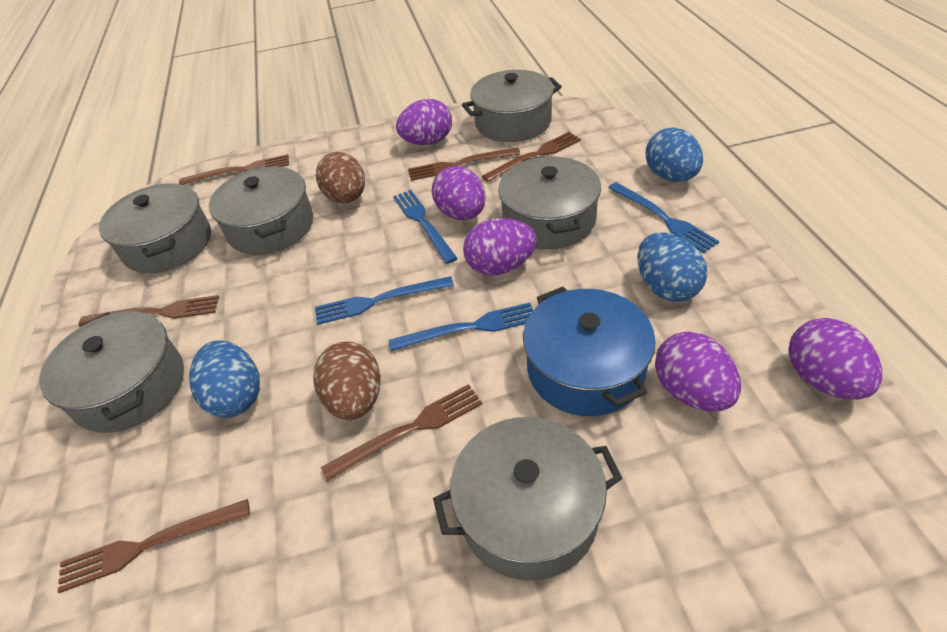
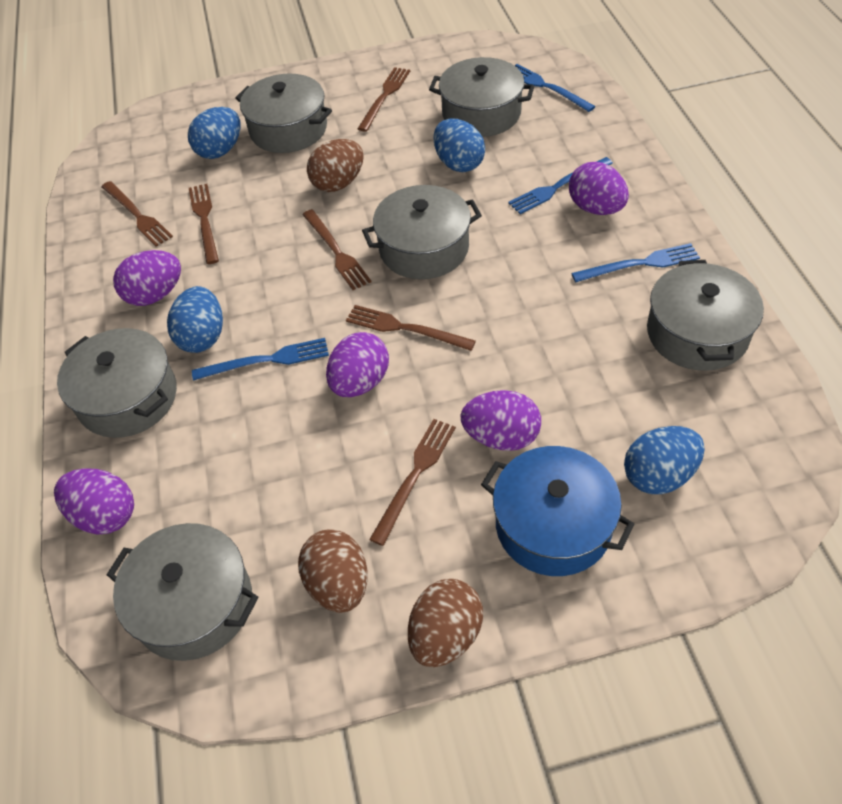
blue egg: 3 -> 4
brown egg: 2 -> 3

